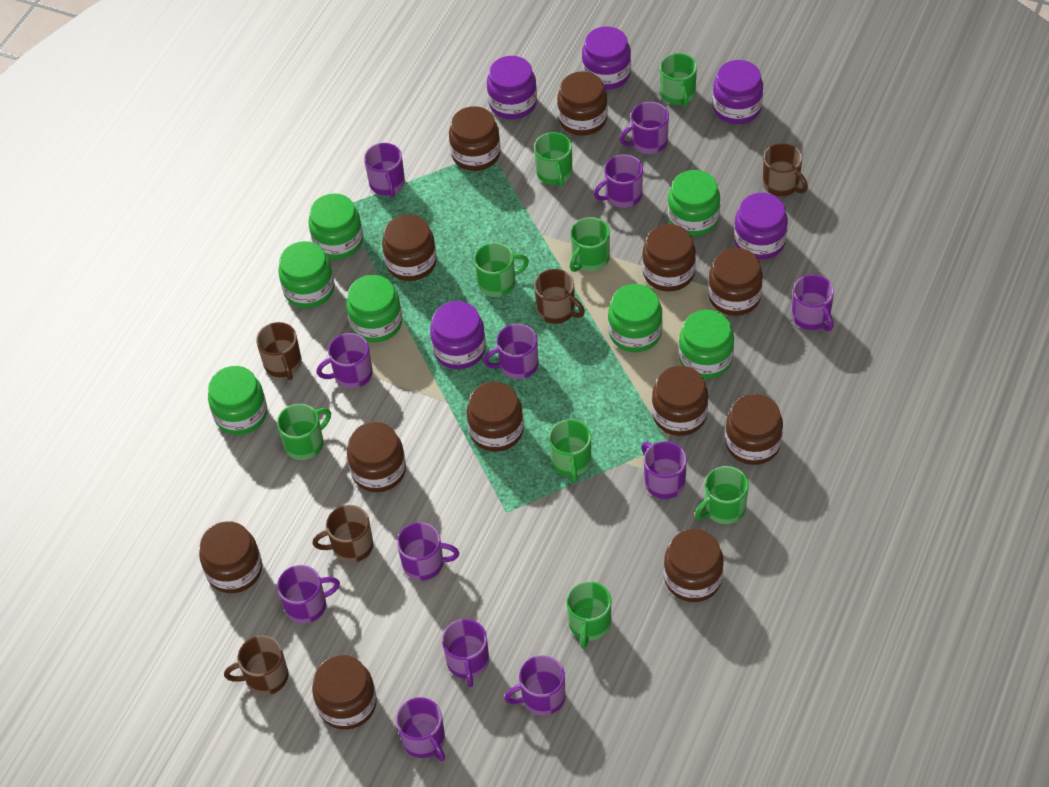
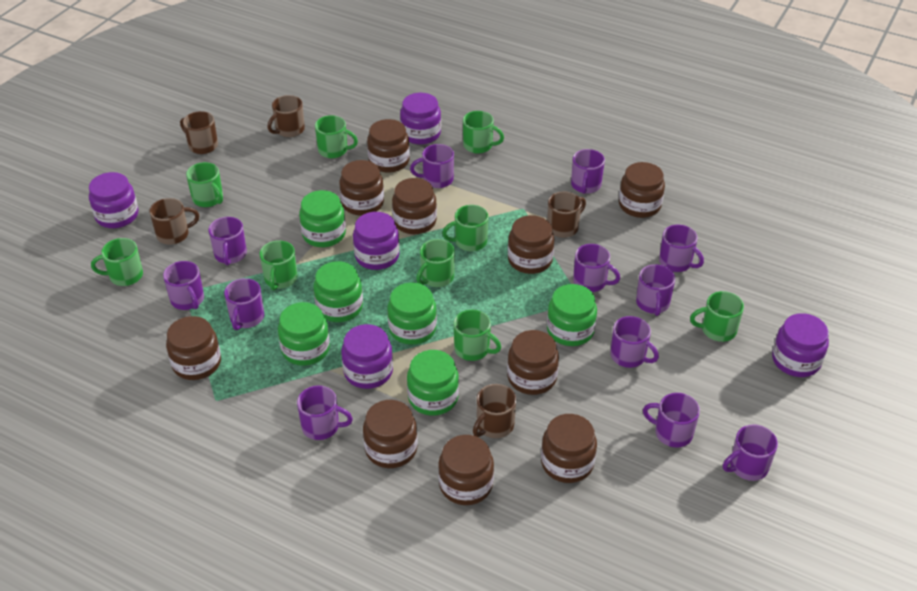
brown jar: 12 -> 10
green jar: 7 -> 6
green mug: 8 -> 9

